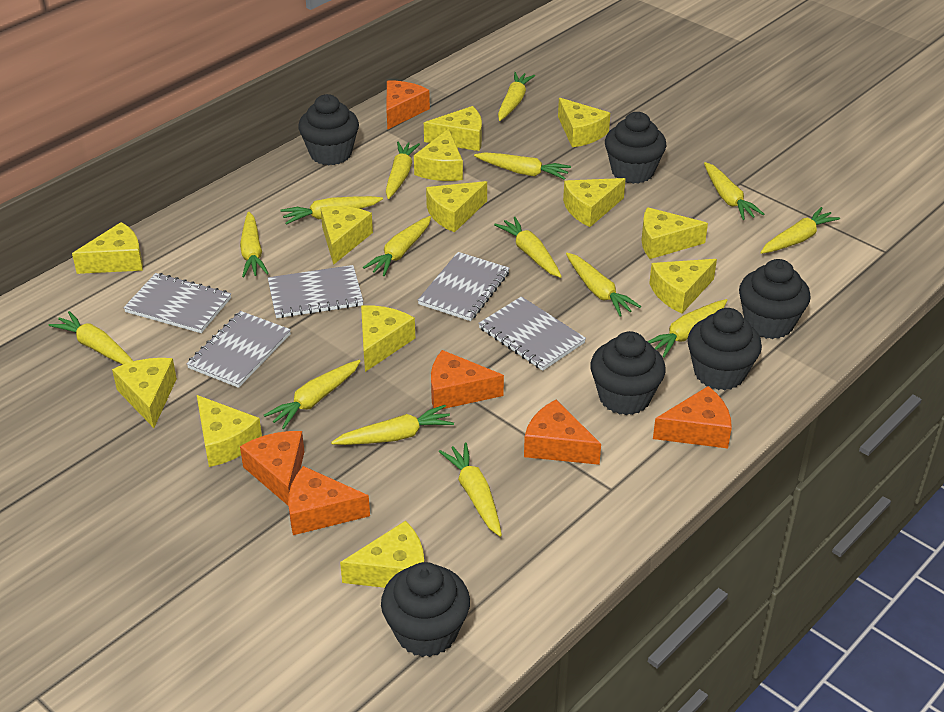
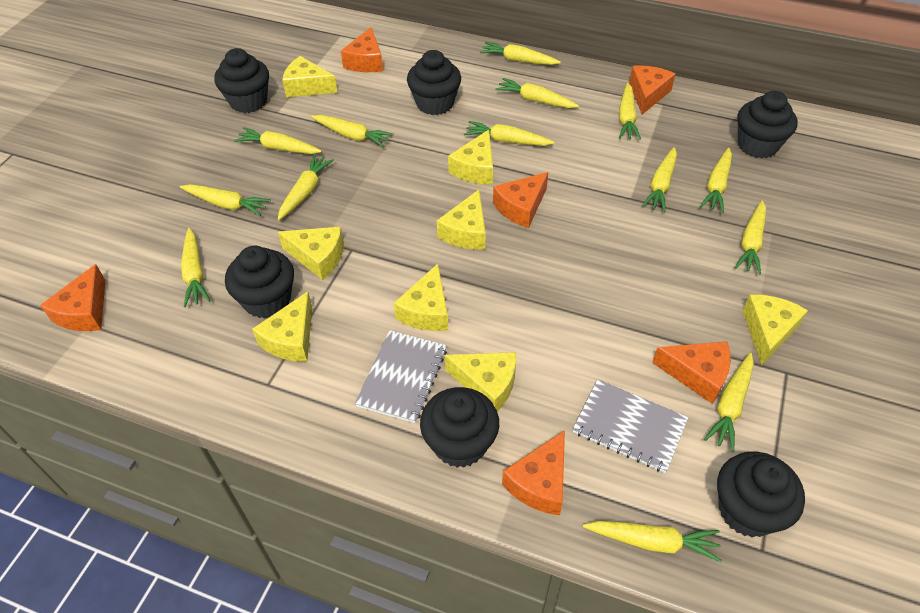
grey notebook: 5 -> 2
yellow carrot: 15 -> 14
yellow cheese: 13 -> 8

